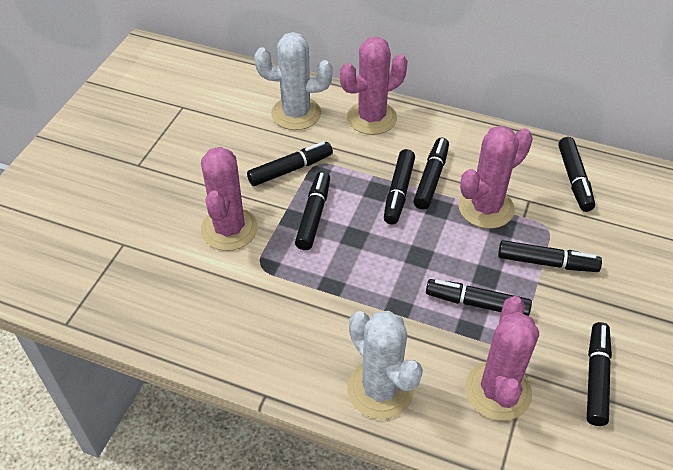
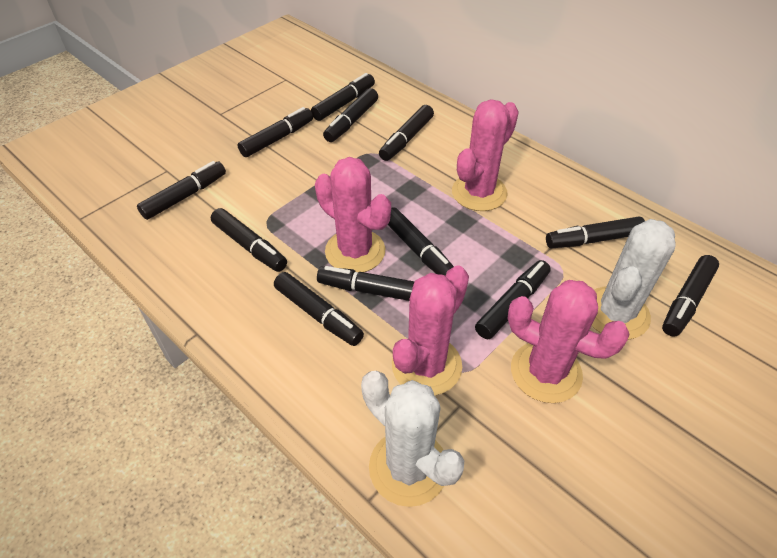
black marker: 8 -> 12

